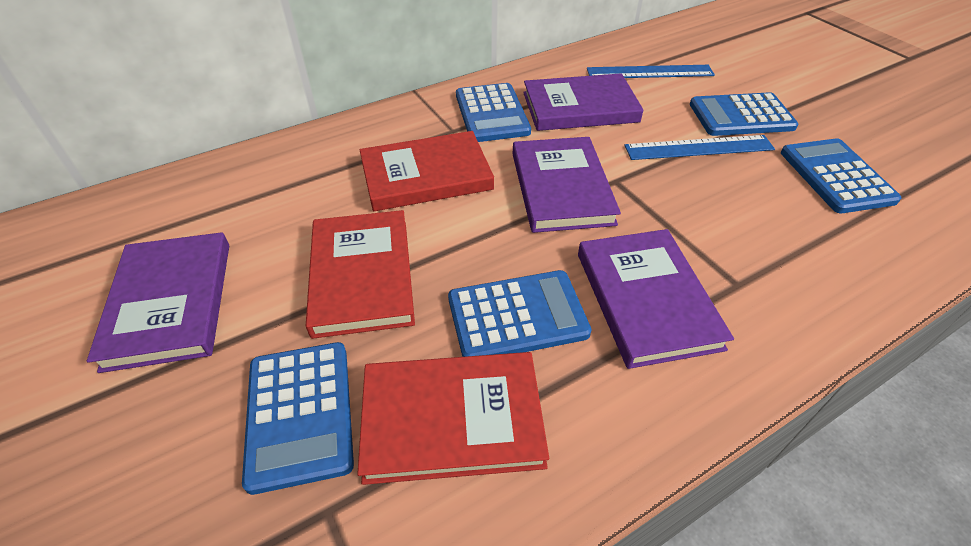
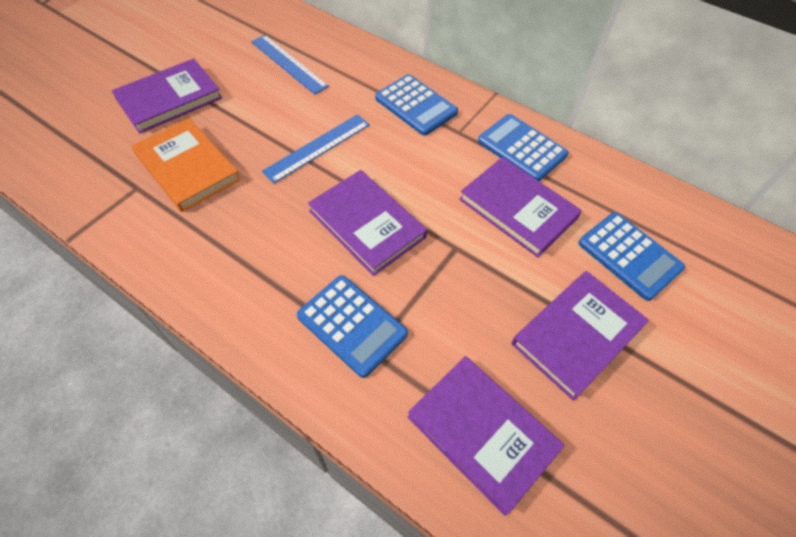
blue calculator: 5 -> 4
orange book: 0 -> 1
purple book: 4 -> 5
red book: 3 -> 0

